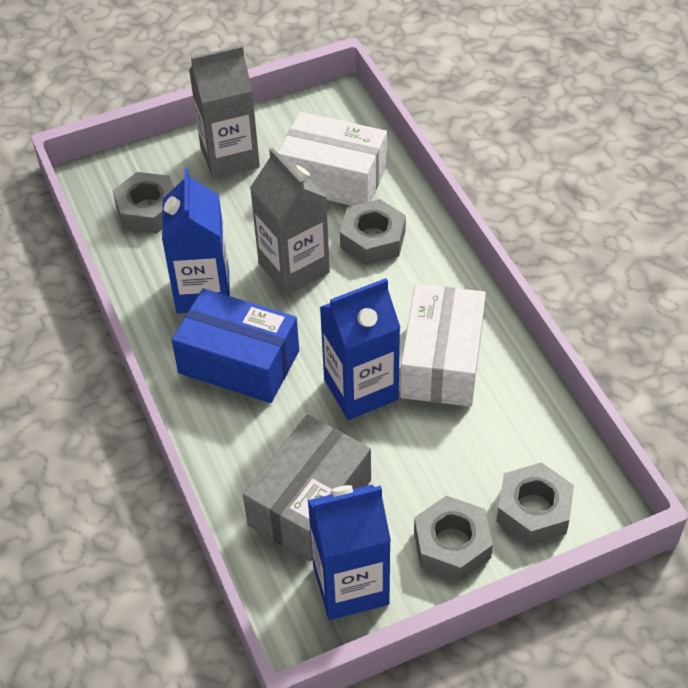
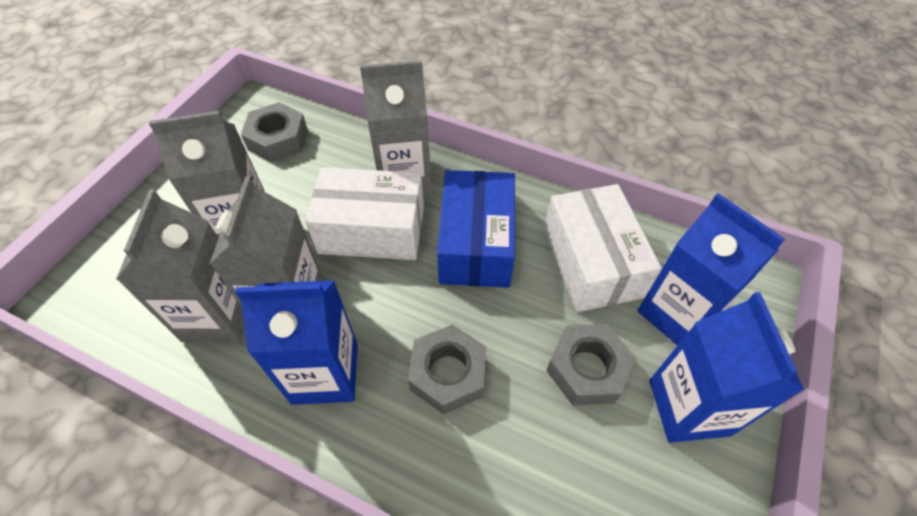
grey box: 1 -> 0
grey carton: 2 -> 4
grey nut: 4 -> 3

